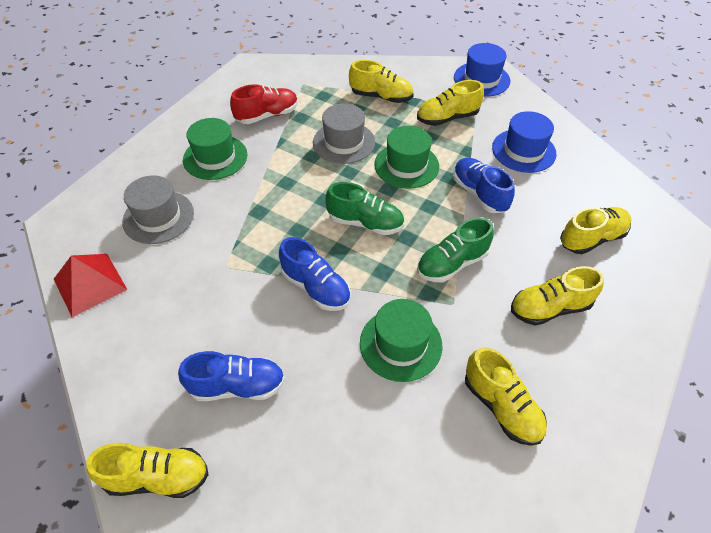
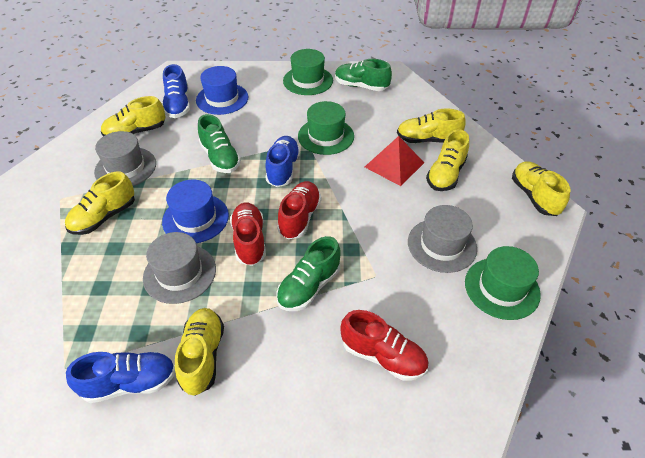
green shoe: 2 -> 3
grey hat: 2 -> 3
red shoe: 1 -> 3

